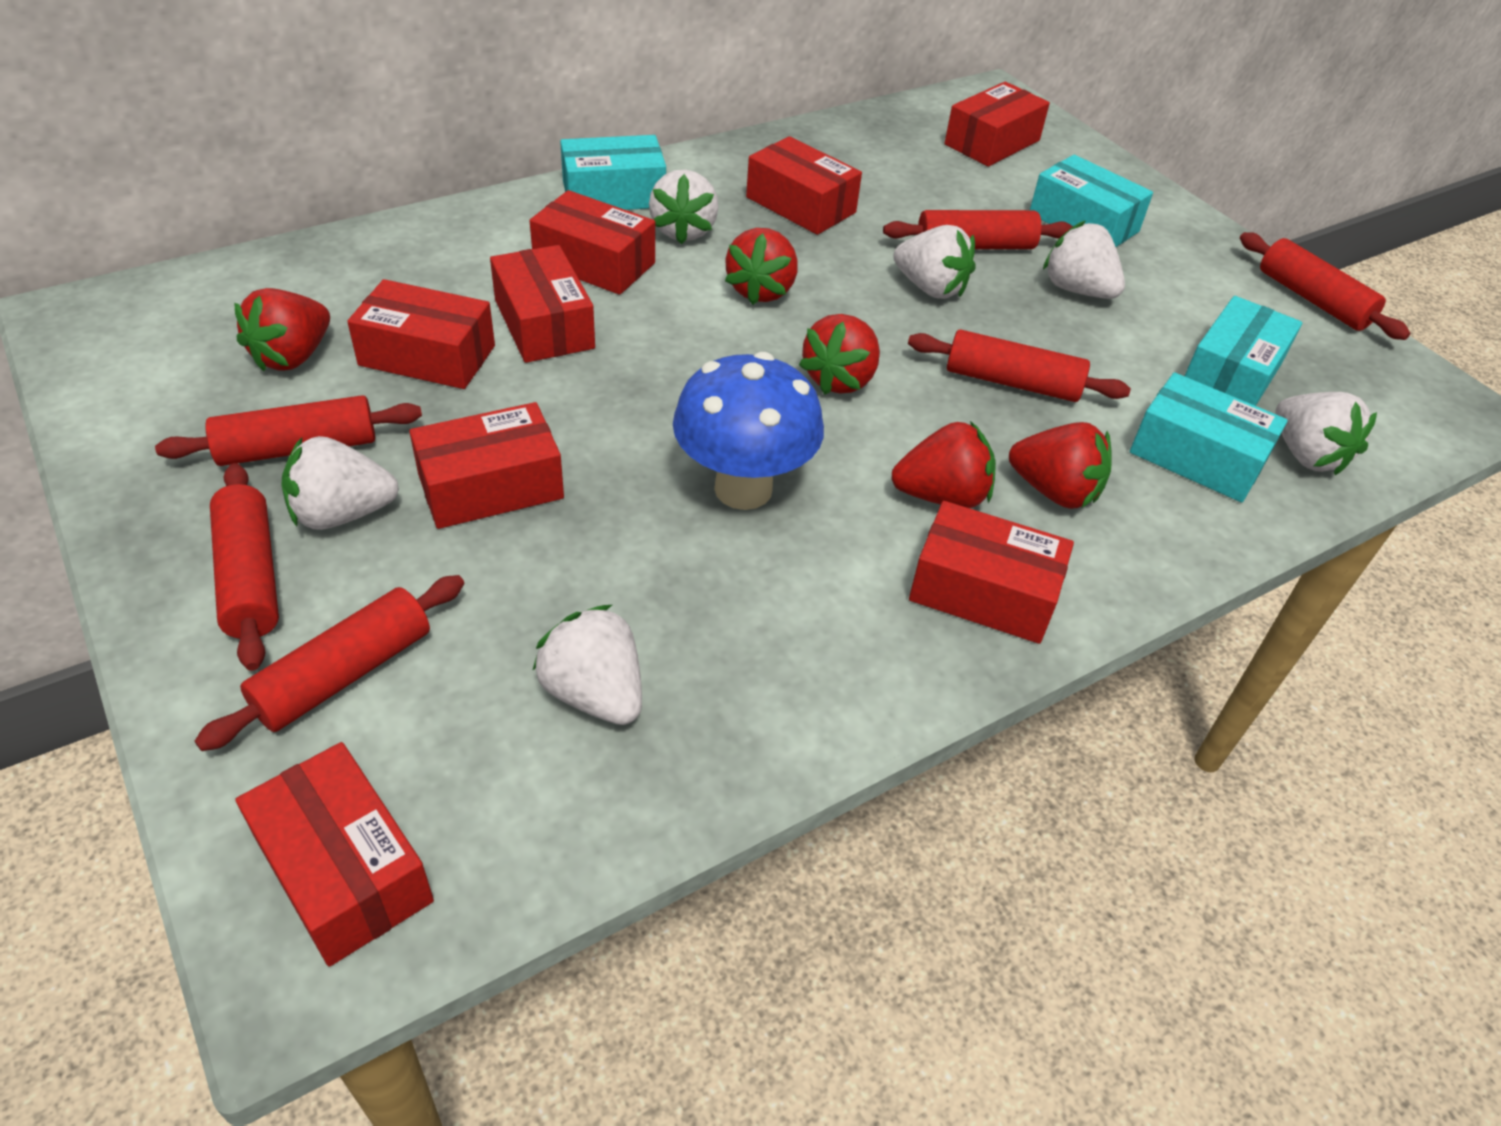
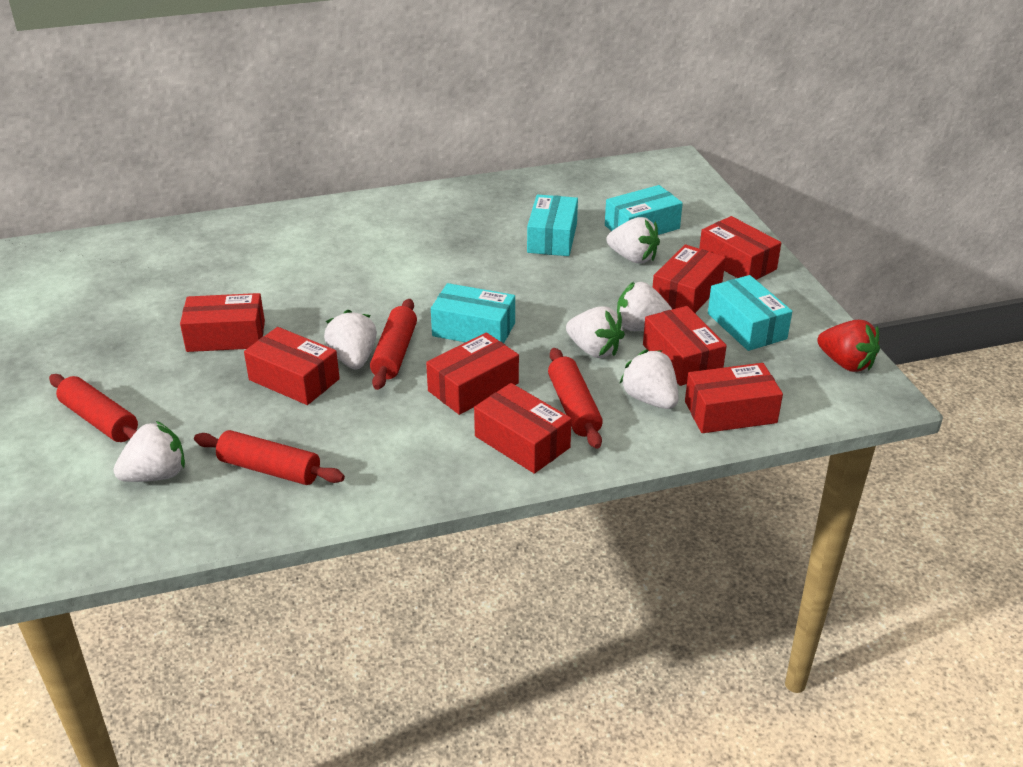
blue mushroom: 1 -> 0
red rolling pin: 6 -> 4
red strawberry: 5 -> 1

